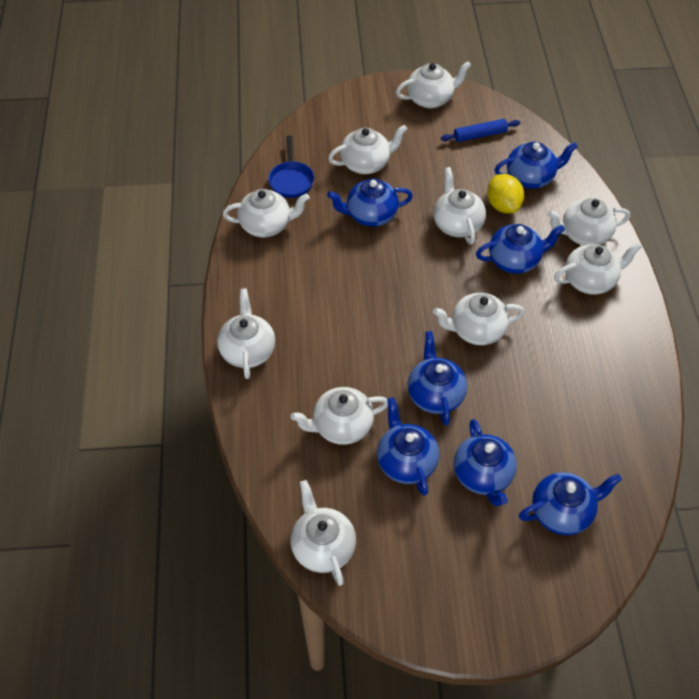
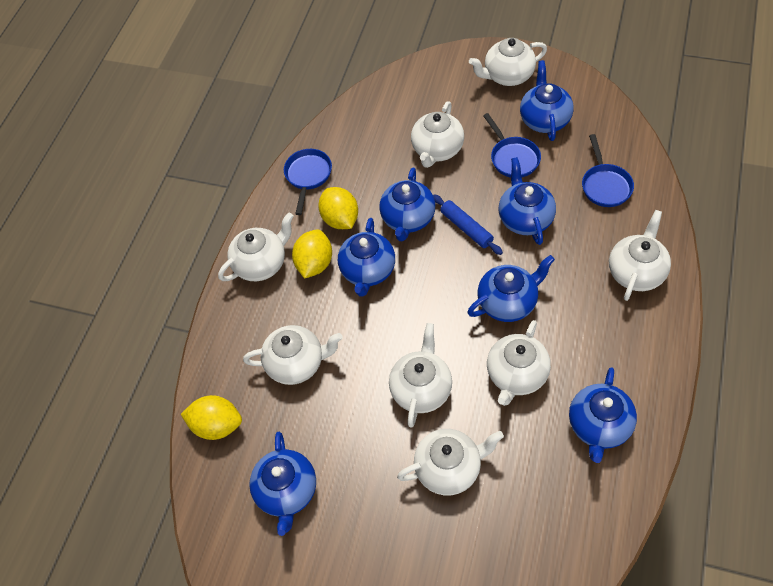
blue pan: 1 -> 3
white teapot: 10 -> 8
yellow lemon: 1 -> 3

